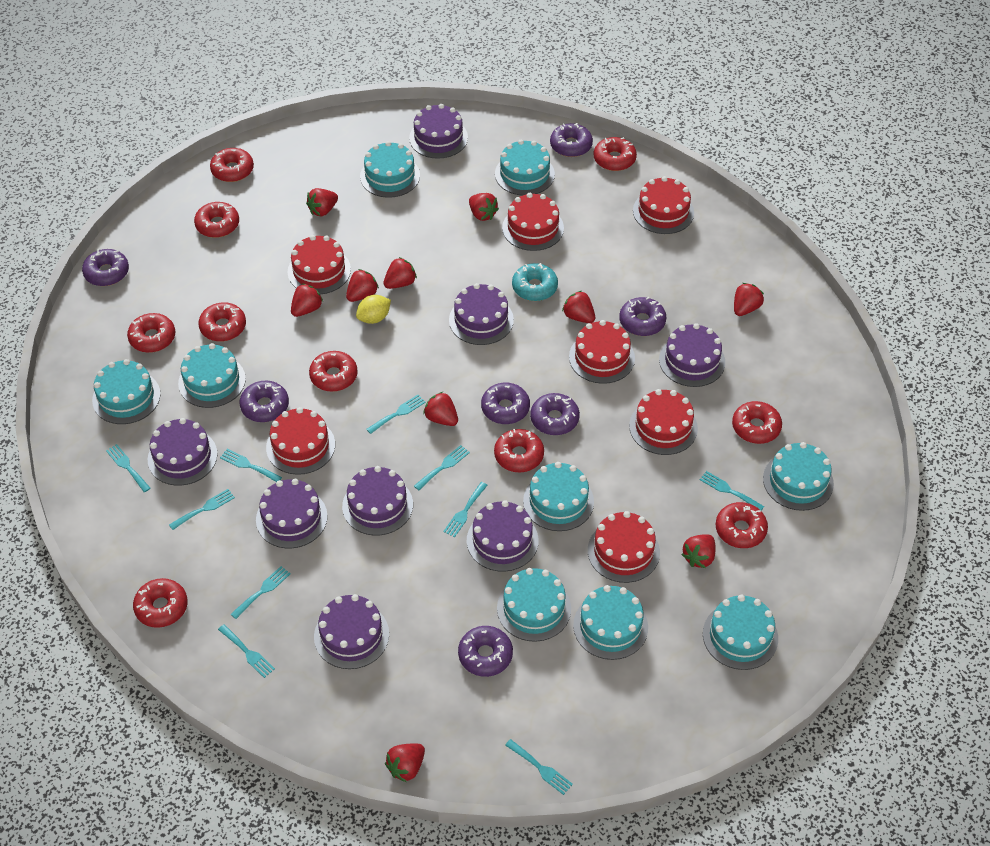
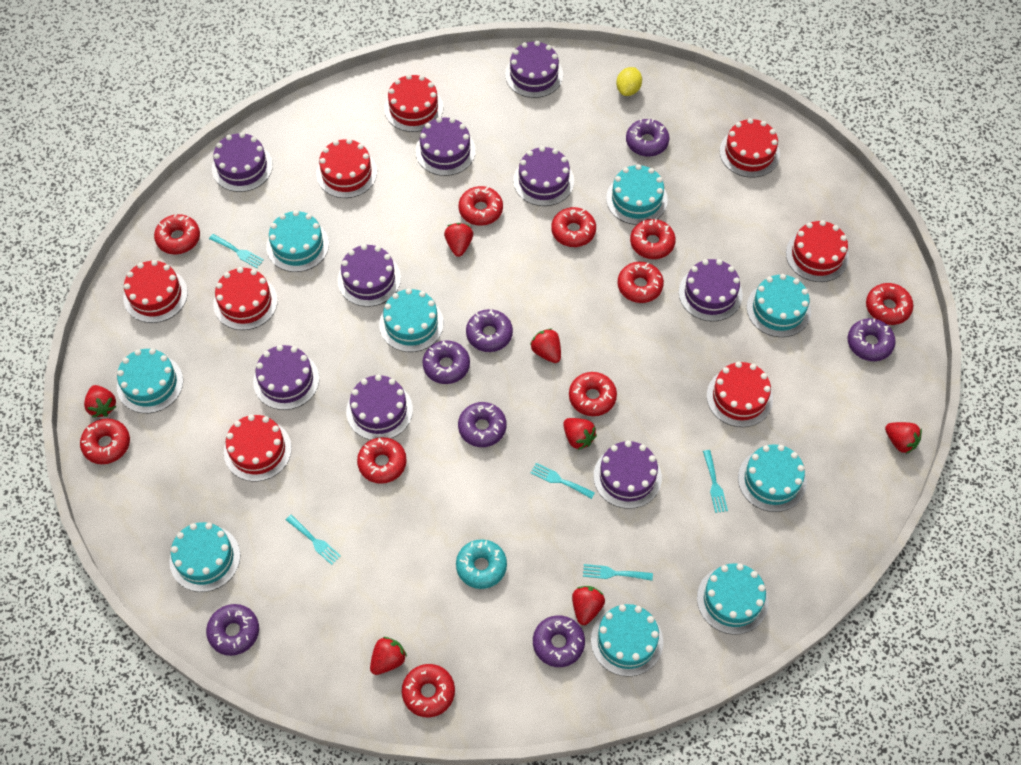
purple cake: 8 -> 9
red cake: 7 -> 8
red strawberry: 10 -> 7
turquoise fork: 10 -> 5

